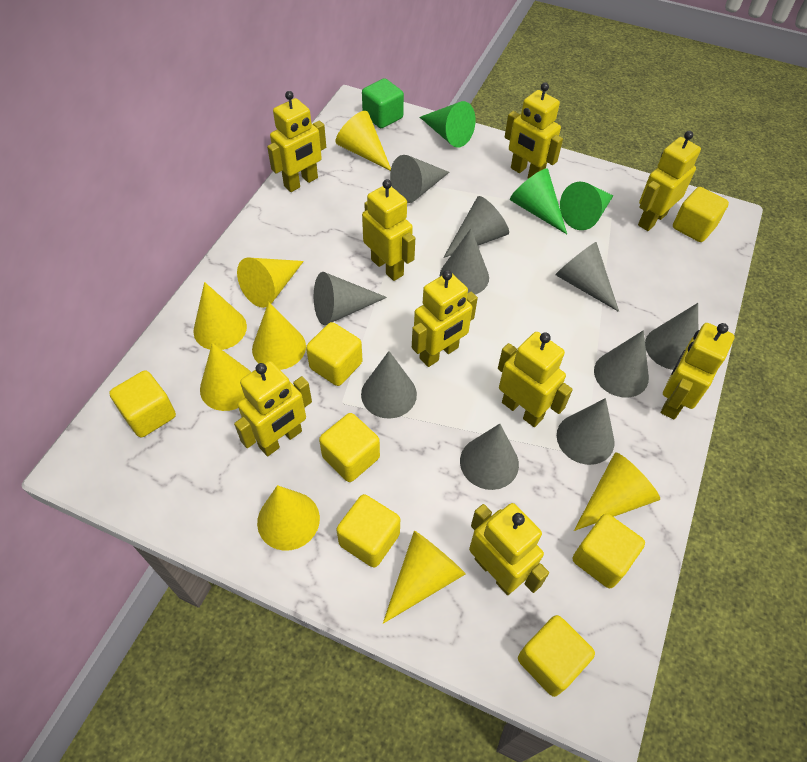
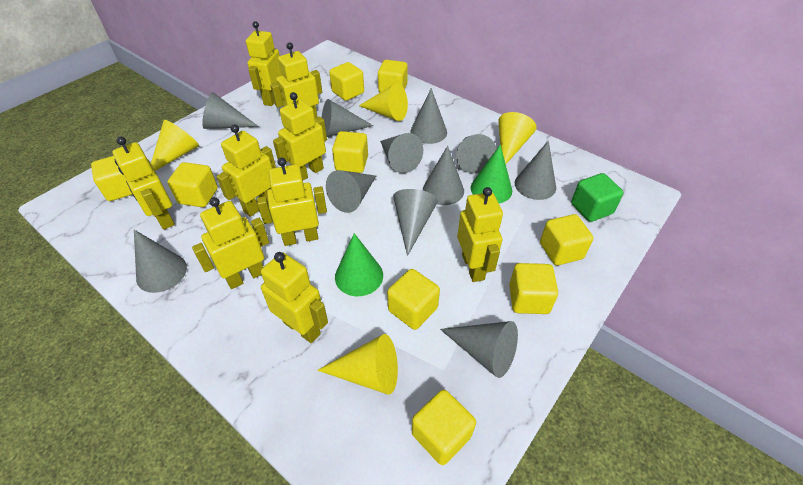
green cone: 3 -> 2
grey cone: 10 -> 11
yellow cone: 8 -> 4
yellow cube: 7 -> 9

